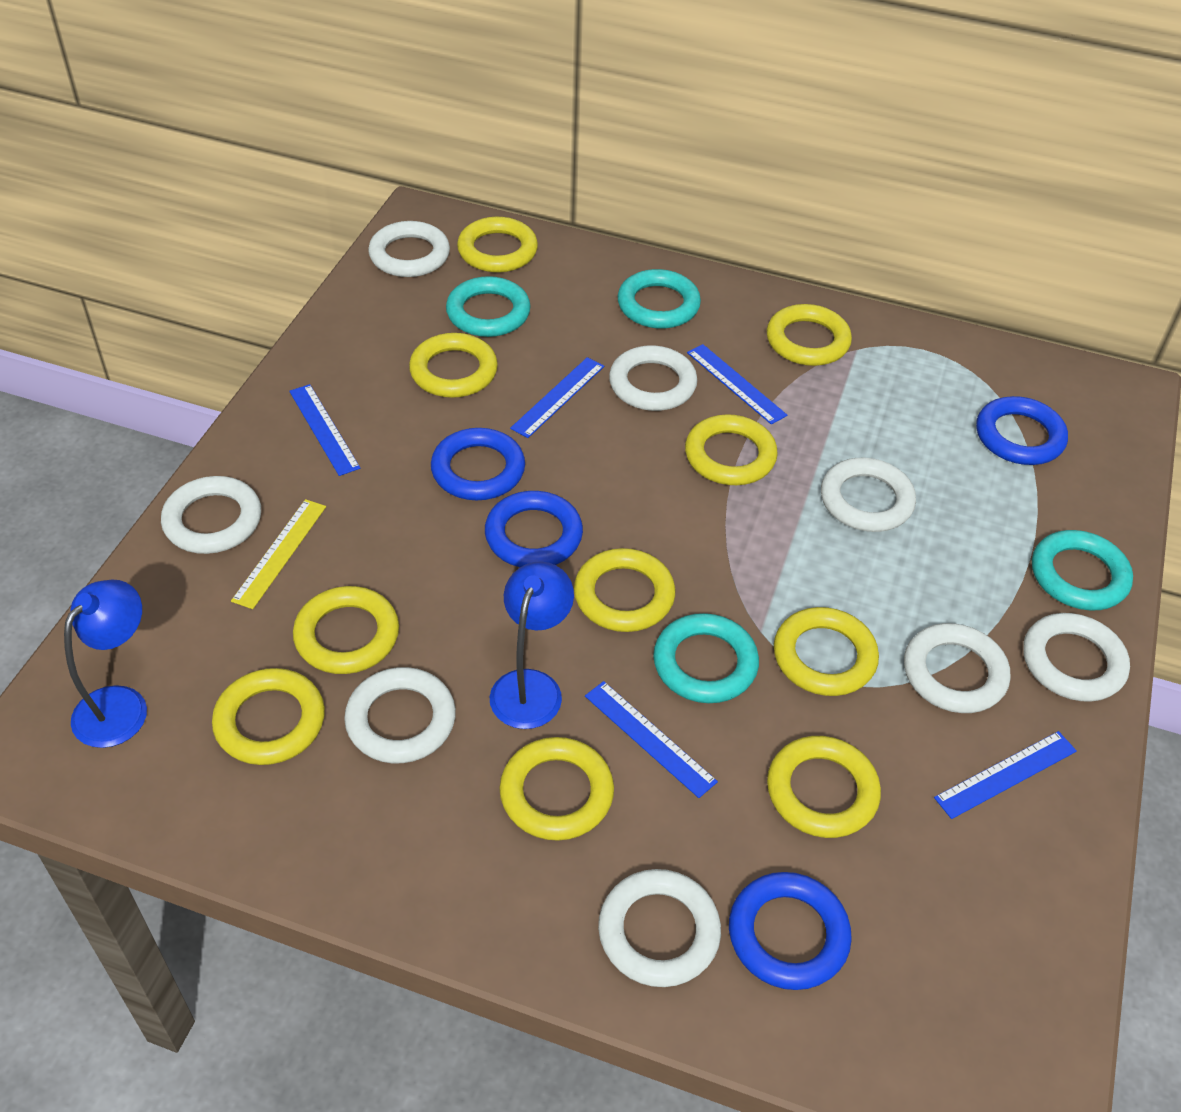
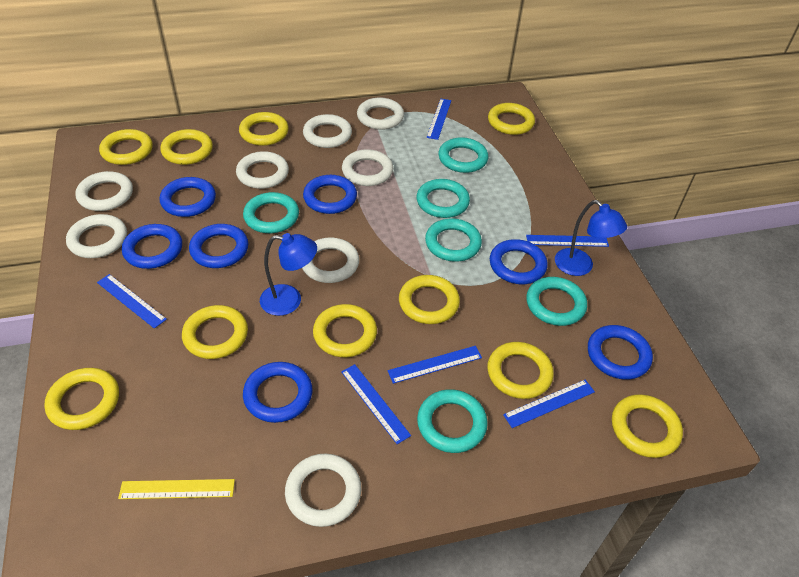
blue ring: 4 -> 7
blue ruler: 5 -> 6
turquoise ring: 4 -> 6

